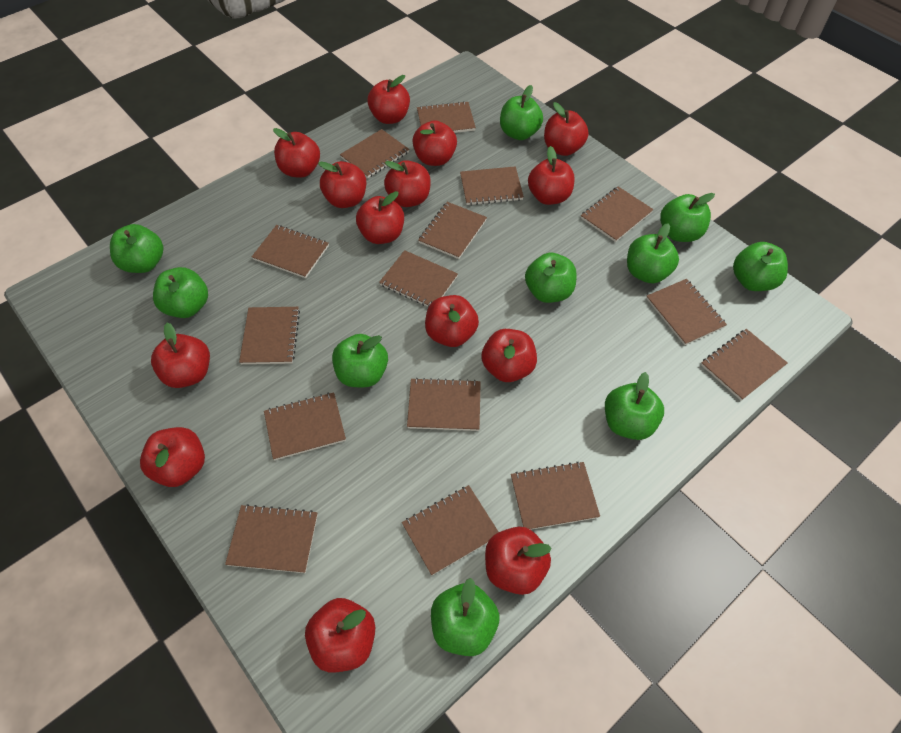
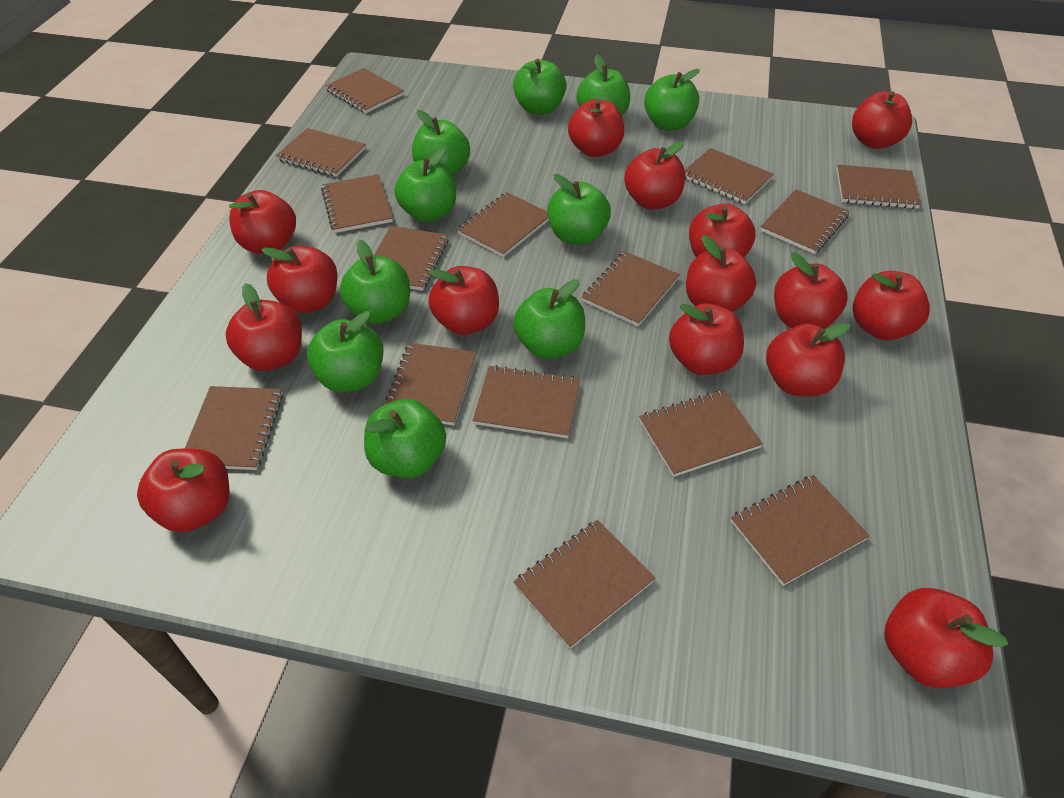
red apple: 14 -> 15

